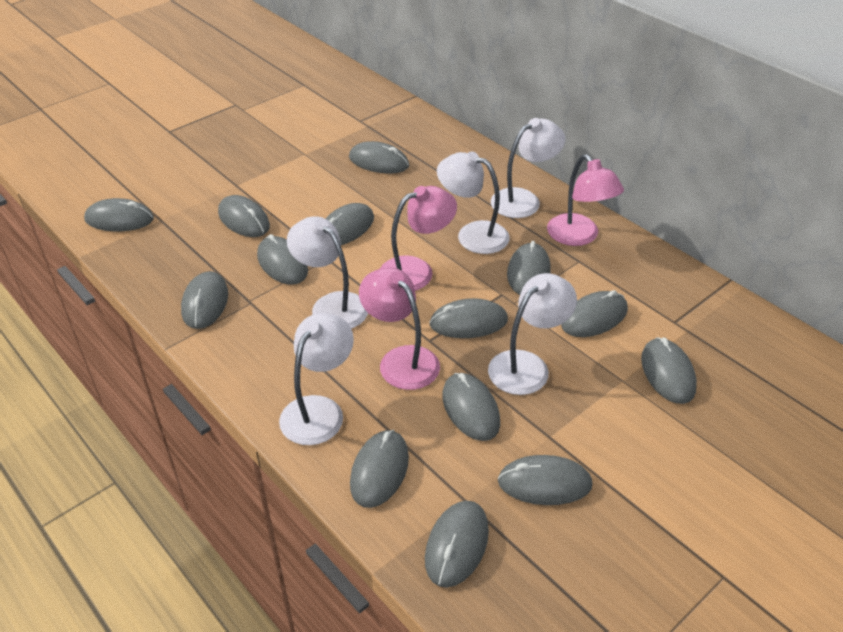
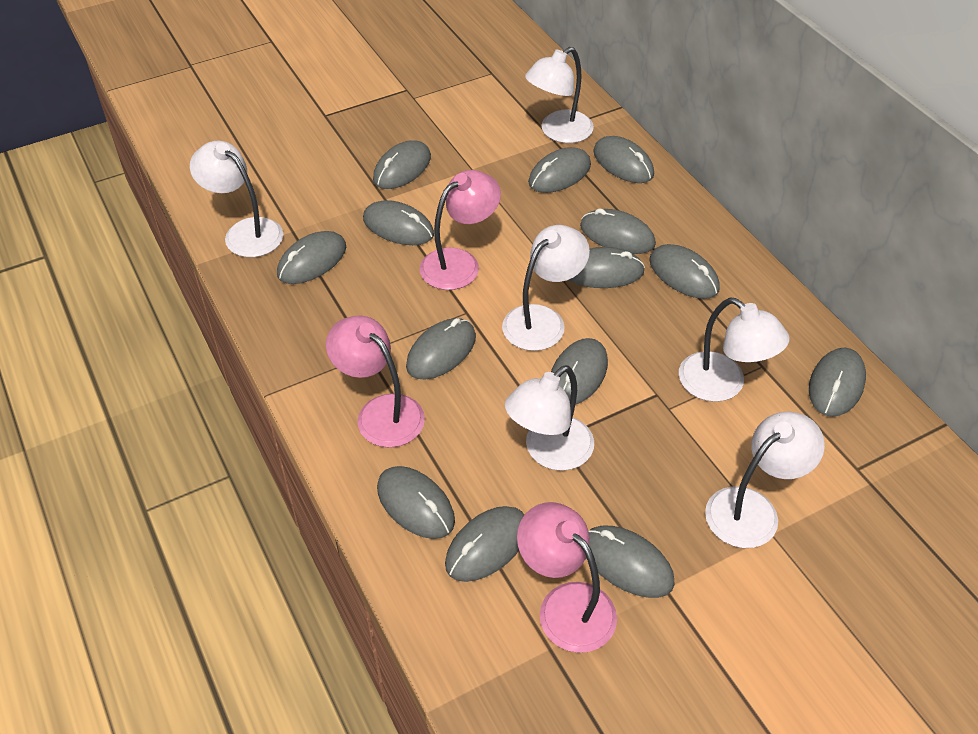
white lamp: 5 -> 6

